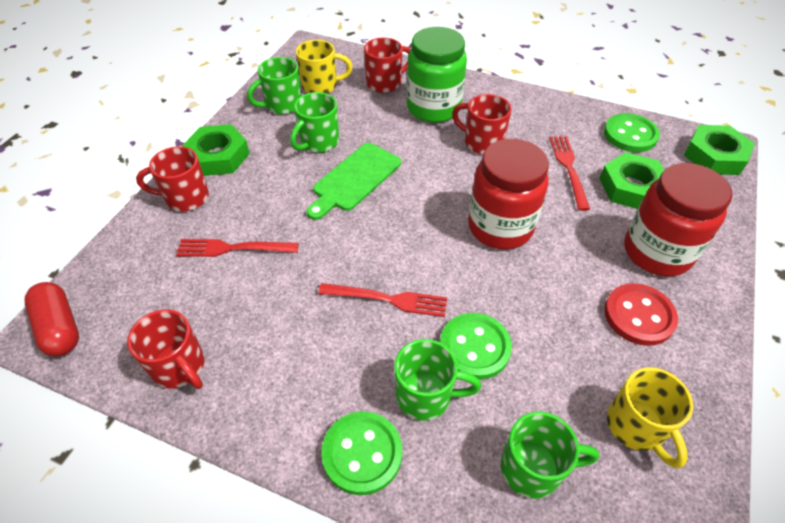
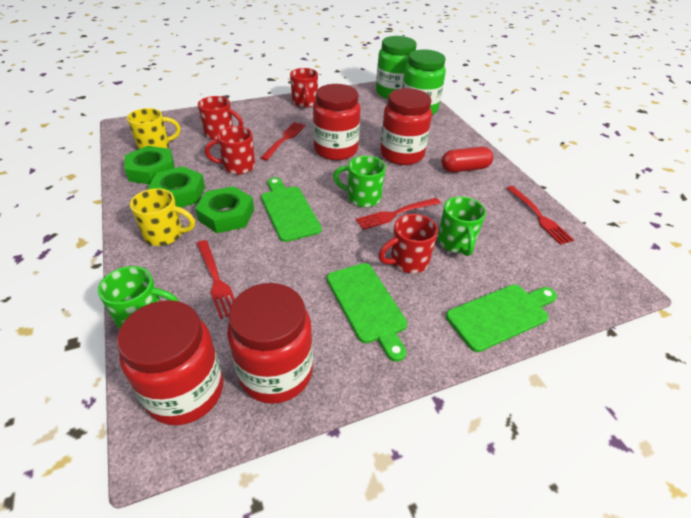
green button: 3 -> 0
green cutting board: 1 -> 3
green jar: 1 -> 2
green mug: 4 -> 3
red button: 1 -> 0
red fork: 3 -> 4
red jar: 2 -> 4

